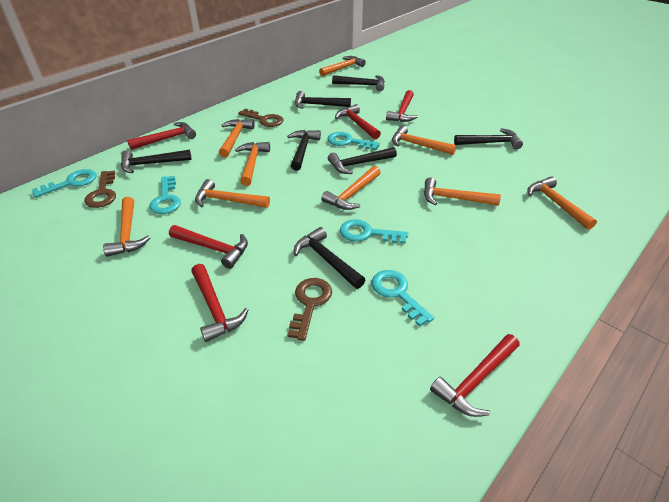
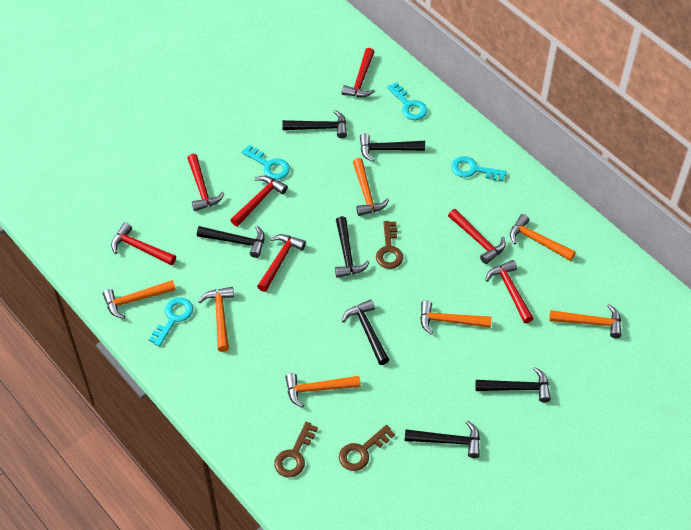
orange hammer: 9 -> 7
red hammer: 6 -> 7
turquoise key: 5 -> 4

